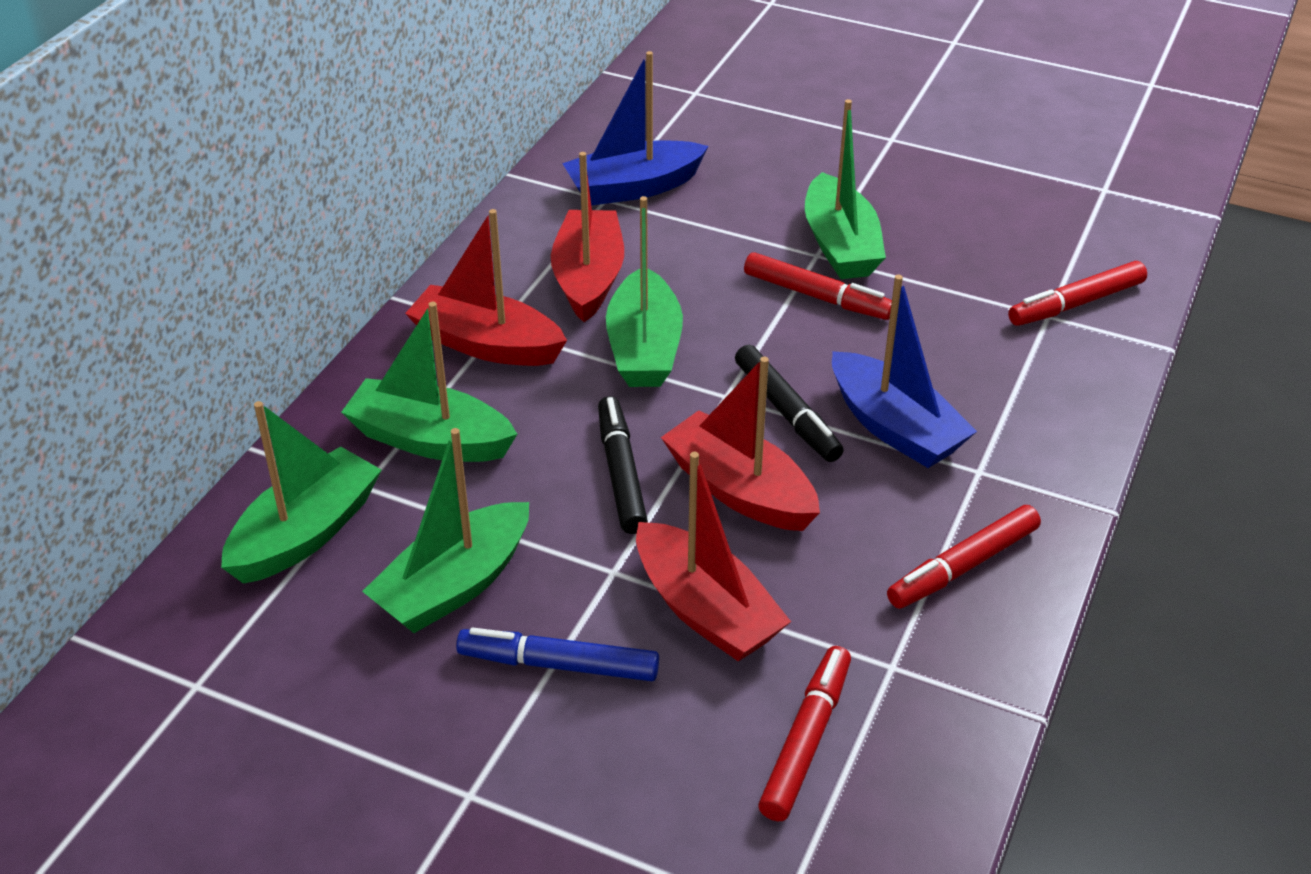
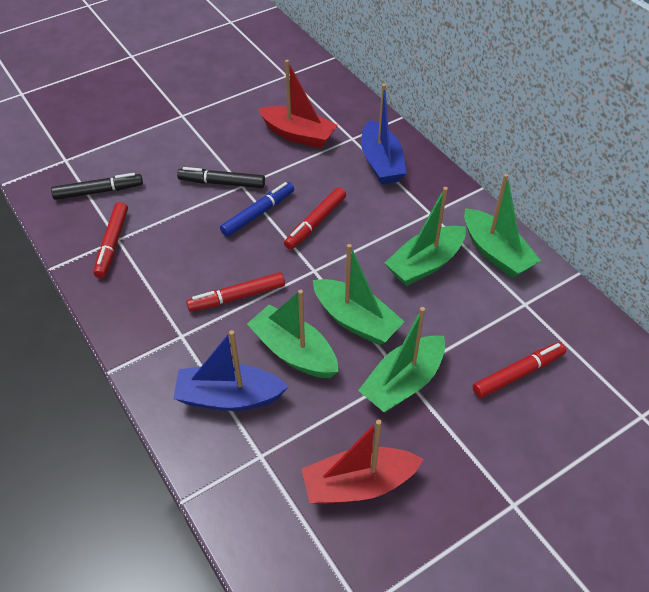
red boat: 4 -> 2

